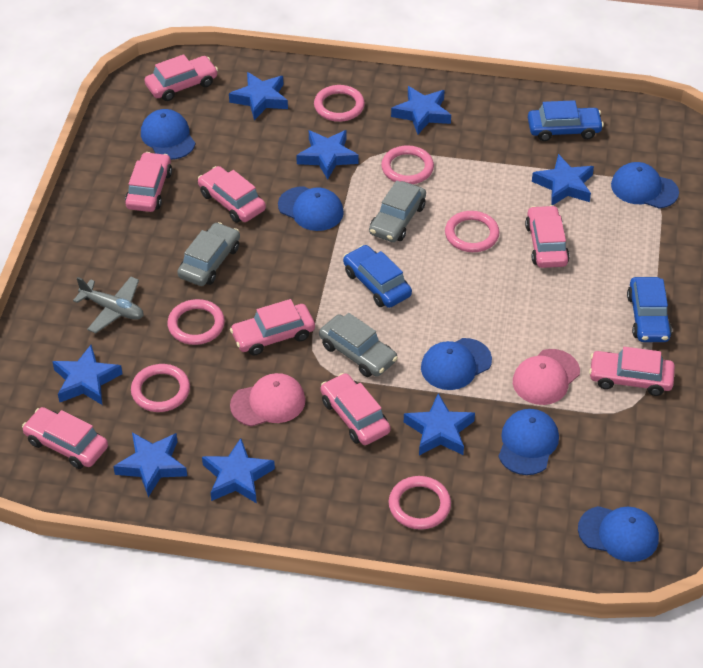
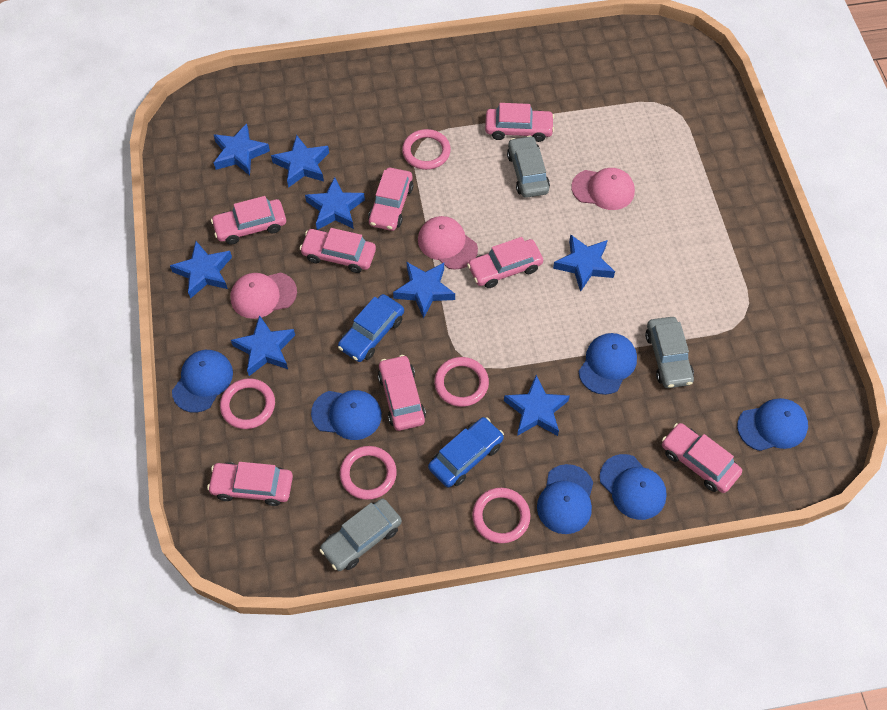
blue car: 3 -> 2
grey plane: 1 -> 0
pink cap: 2 -> 3
pink ring: 6 -> 5

